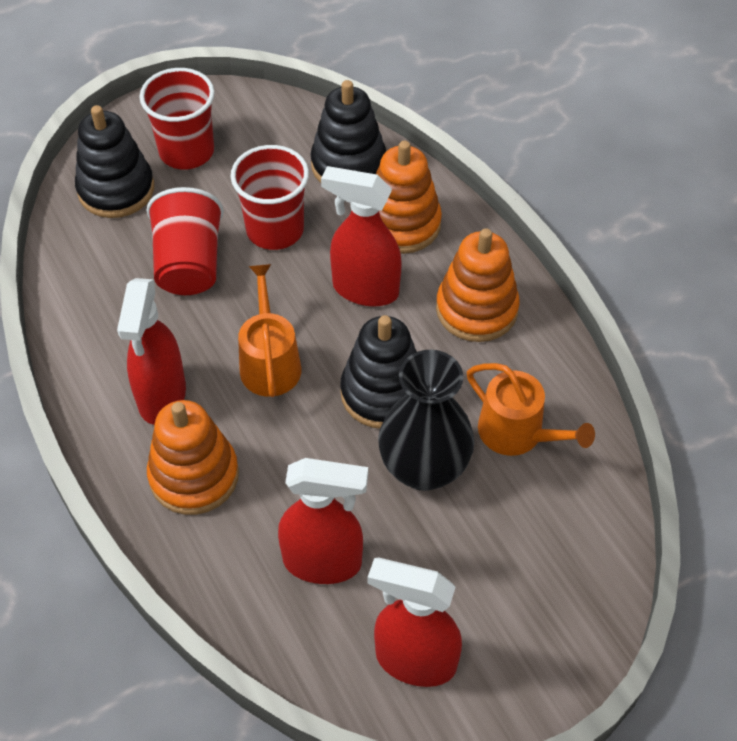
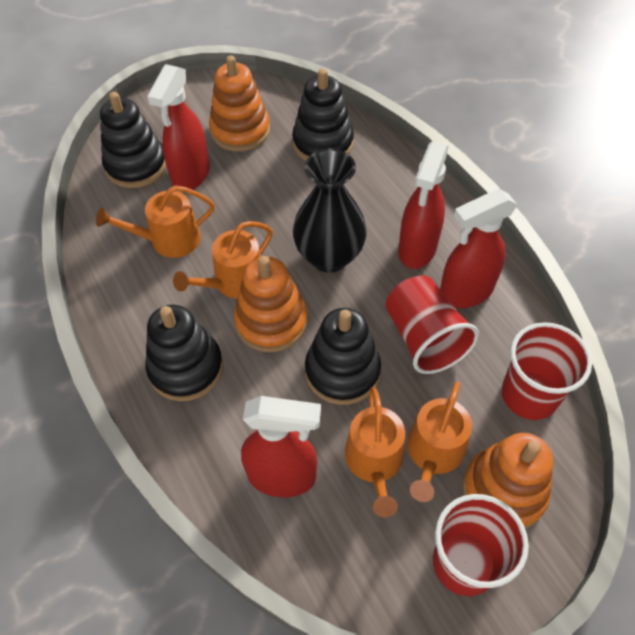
black stacking toy: 3 -> 4
orange watering can: 2 -> 4

